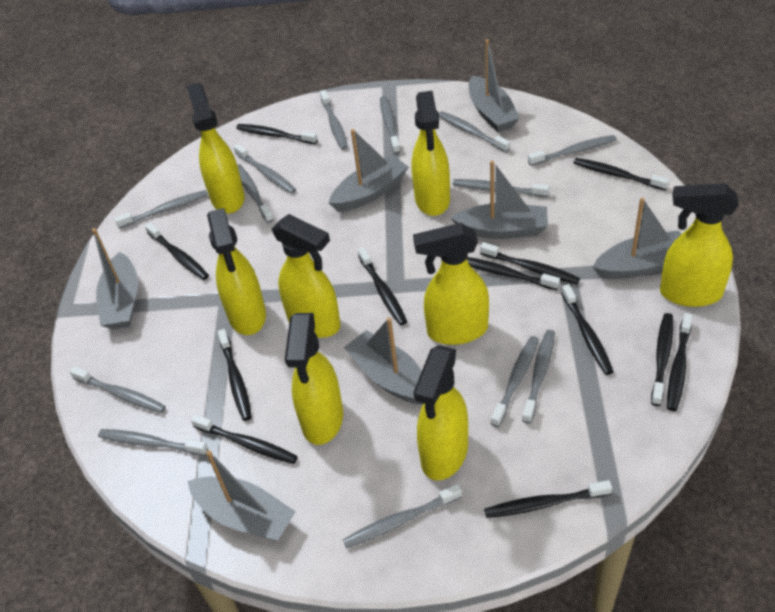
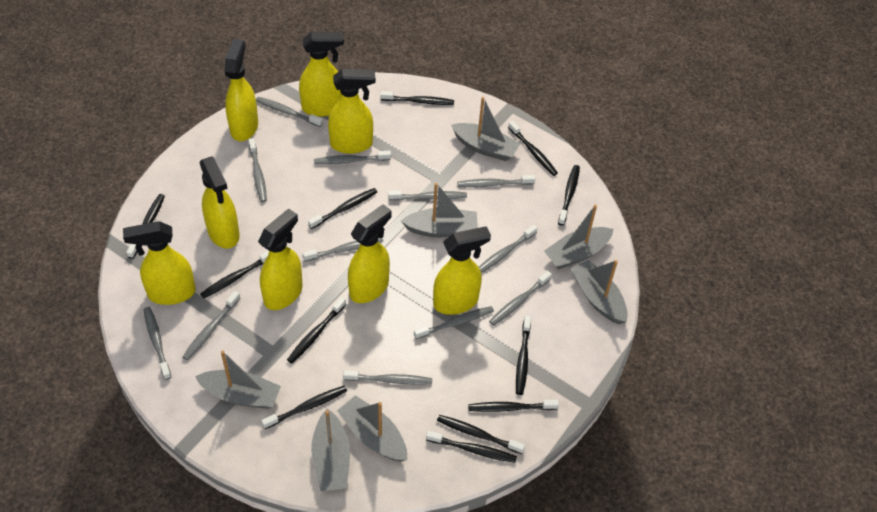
grey toothbrush: 13 -> 12

